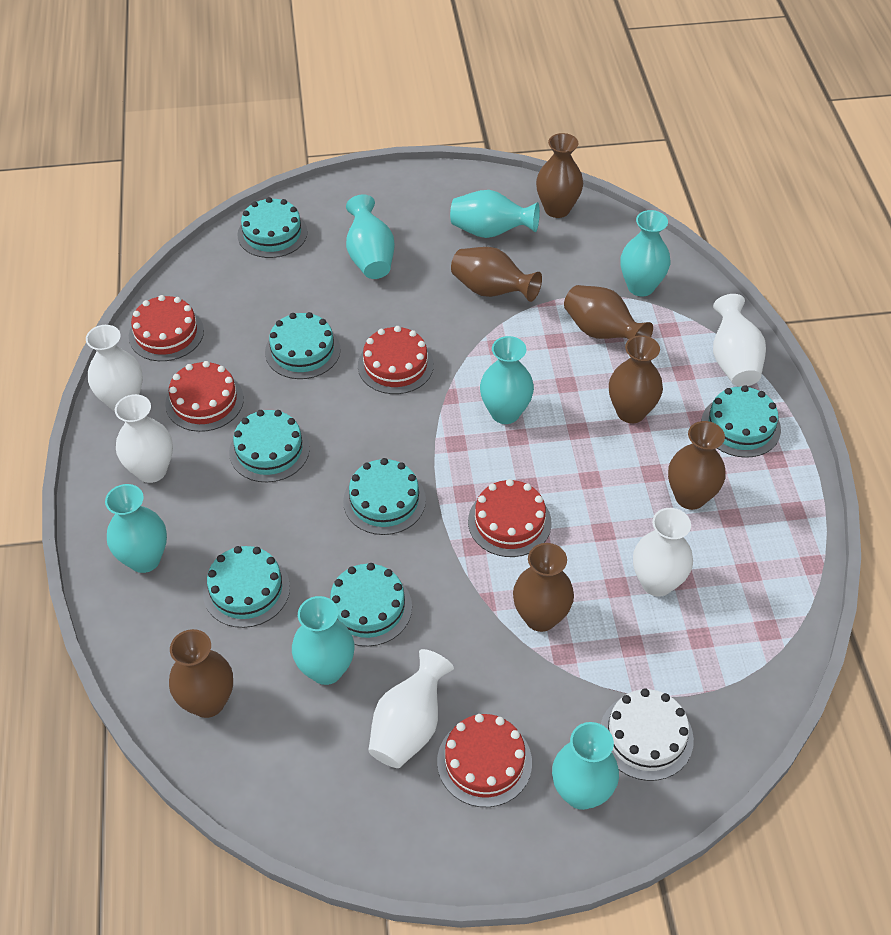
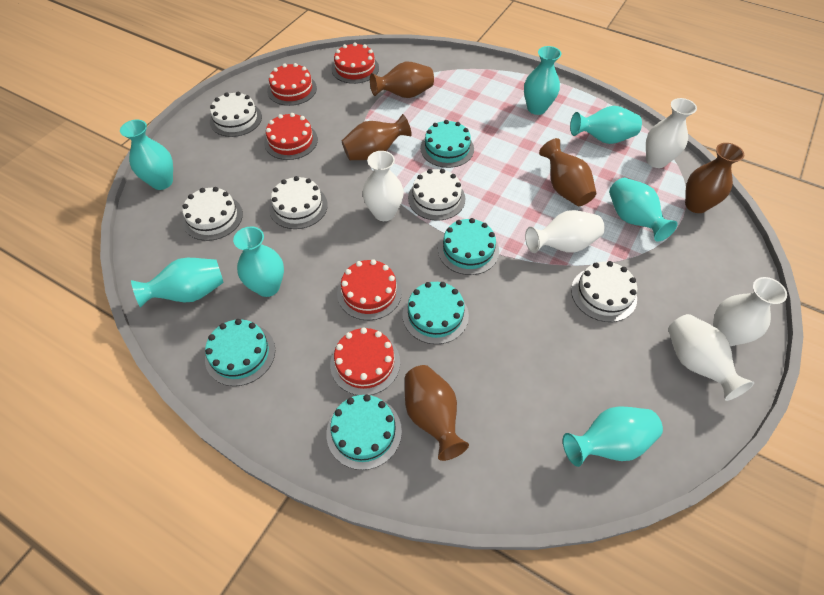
brown vase: 7 -> 5
turquoise cake: 7 -> 5
white cake: 1 -> 5

